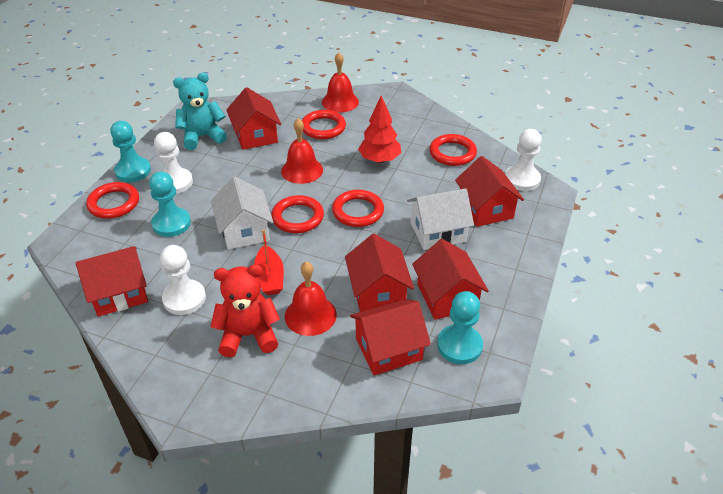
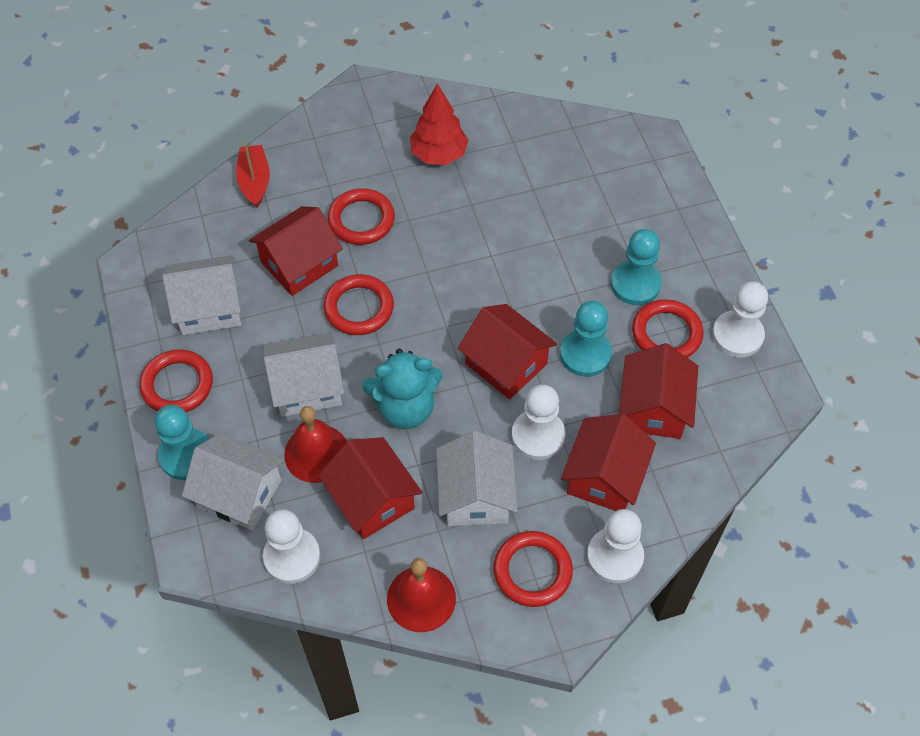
red bell: 3 -> 2
red house: 6 -> 5
red teddy bear: 1 -> 0
white house: 2 -> 4
white pawn: 3 -> 4

